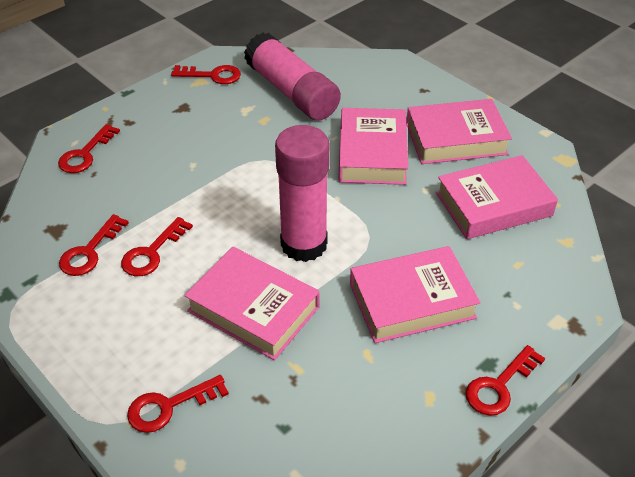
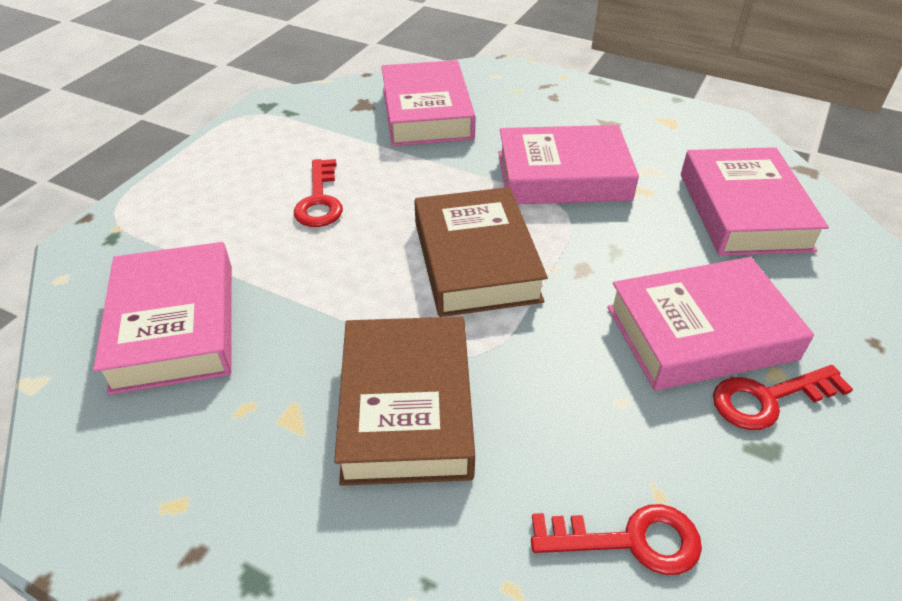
brown book: 0 -> 2
pink glue stick: 2 -> 0
red key: 6 -> 3

